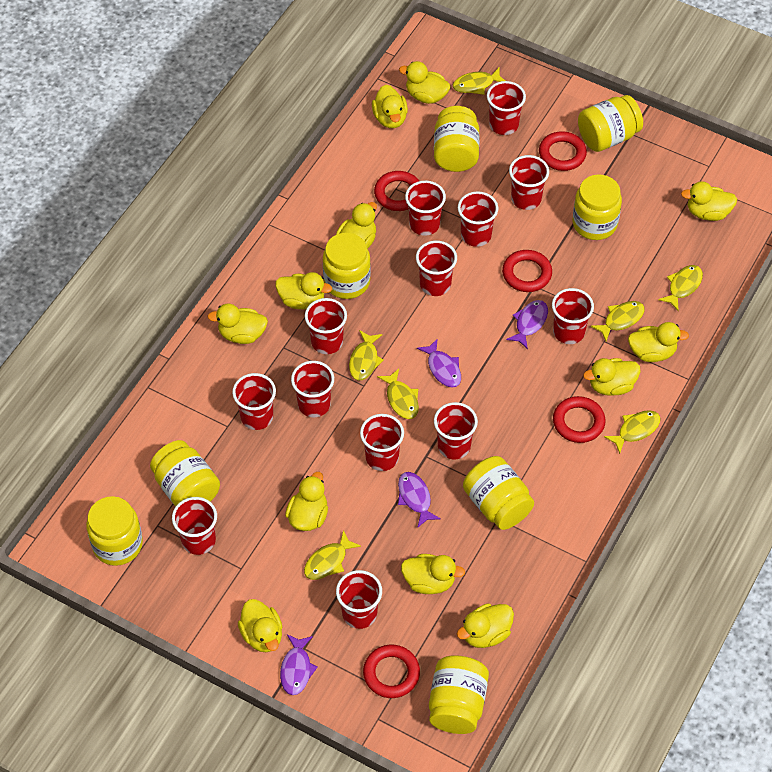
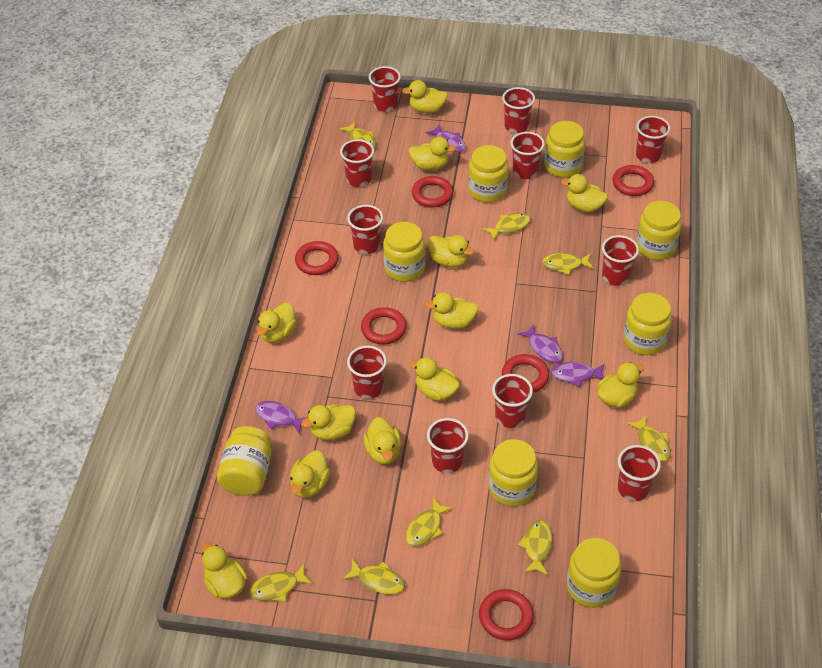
red cup: 13 -> 11
red ring: 5 -> 6
yellow fish: 7 -> 8

